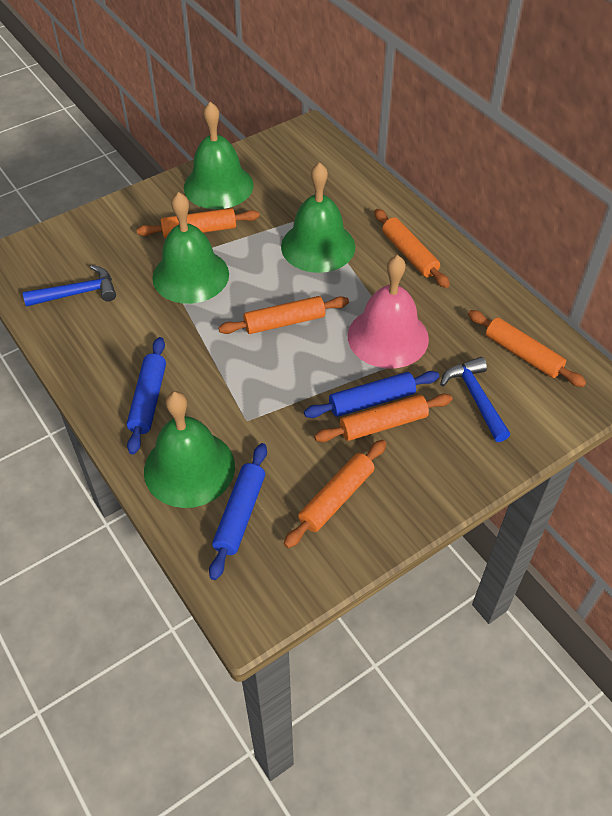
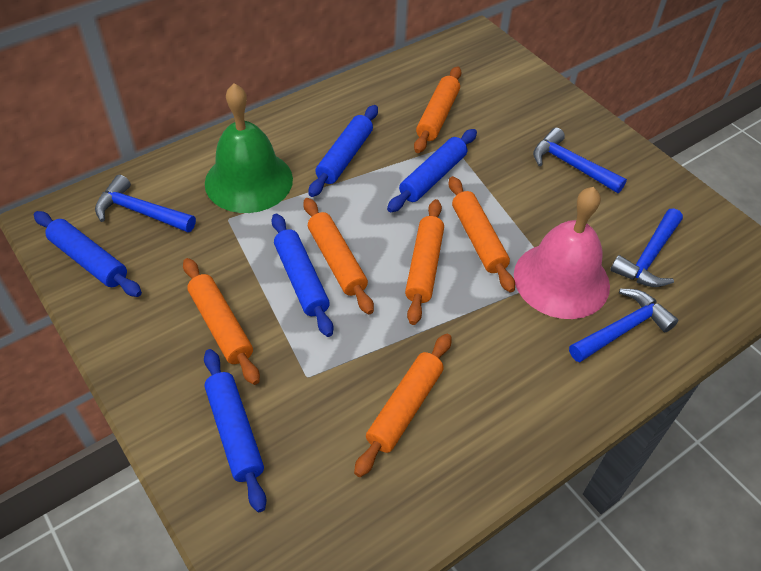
blue hammer: 2 -> 4
blue rolling pin: 3 -> 5
green bell: 4 -> 1

